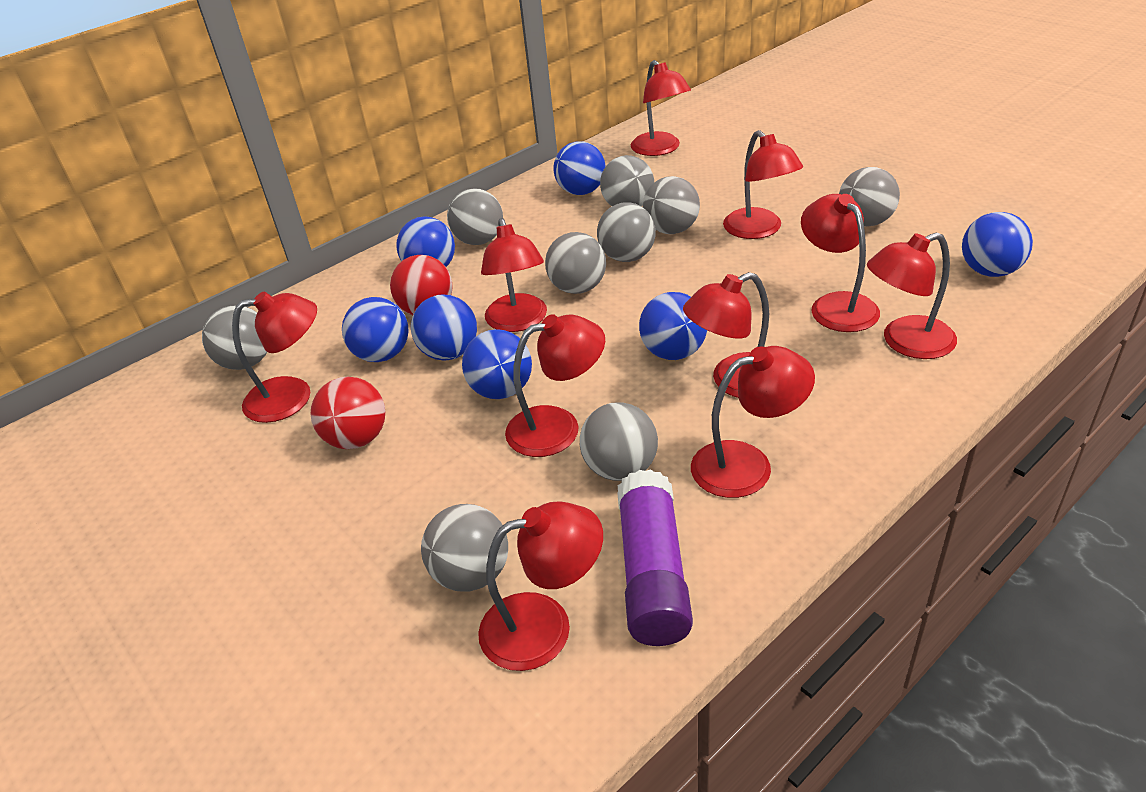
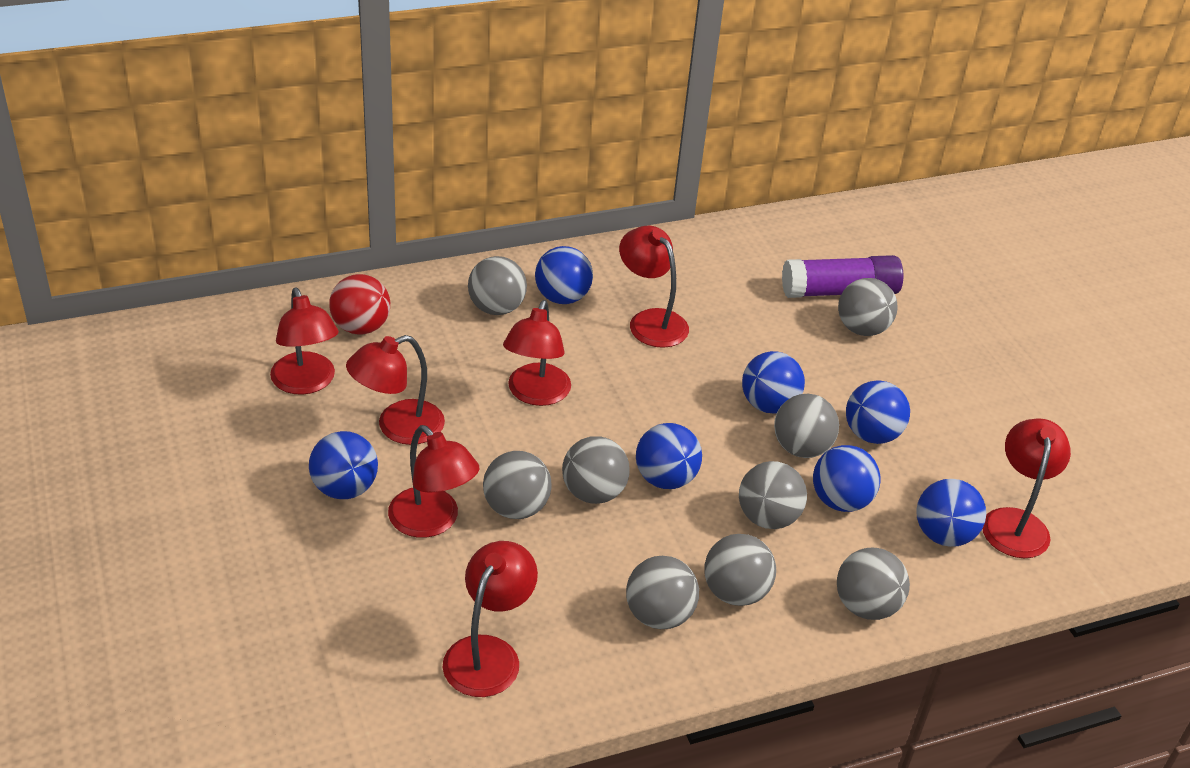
red ball: 2 -> 1
red lamp: 10 -> 7

